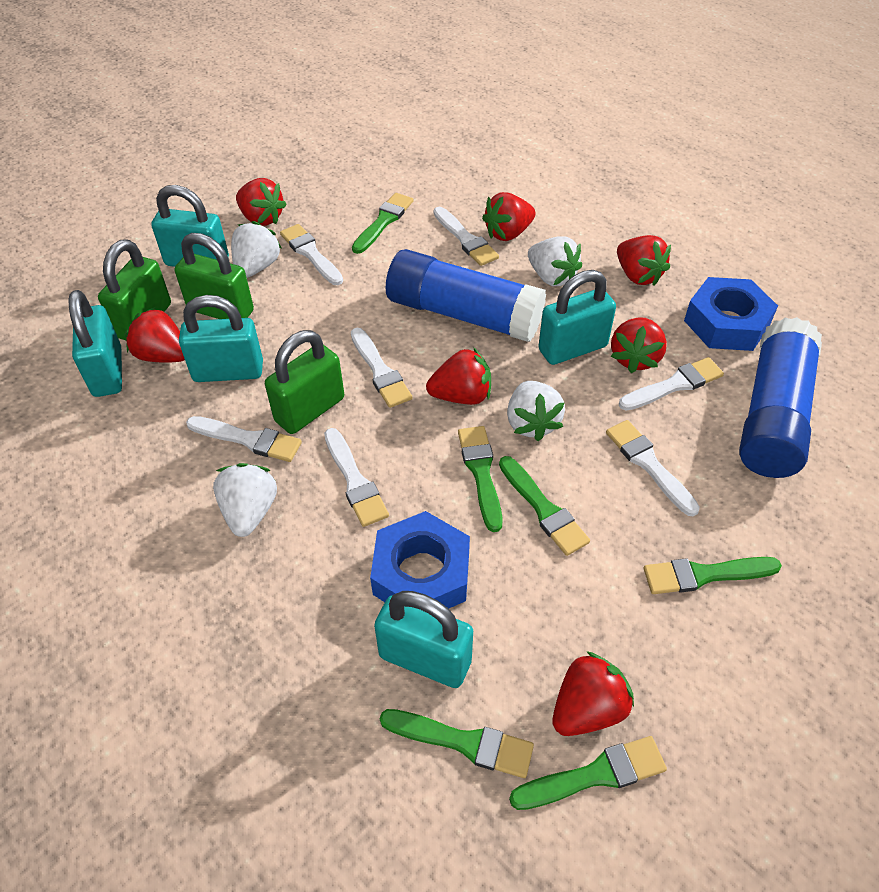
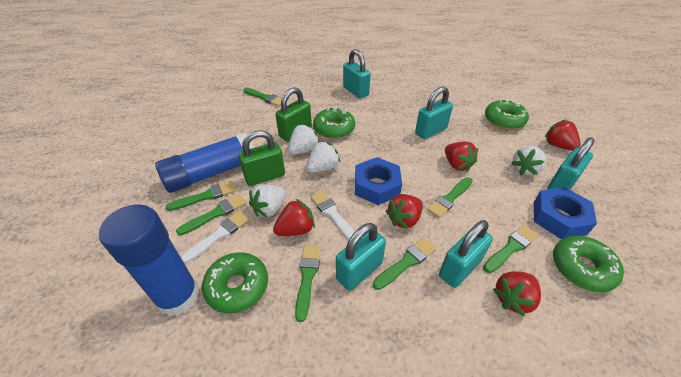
green brush: 6 -> 7
green donut: 0 -> 4
green padlock: 3 -> 2
red strawberry: 7 -> 5
white brush: 7 -> 2

